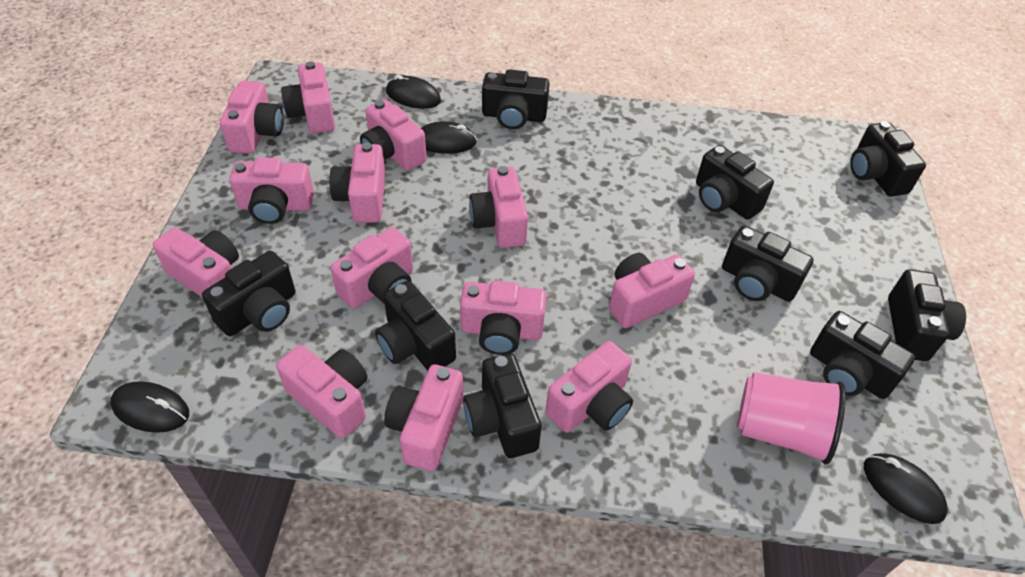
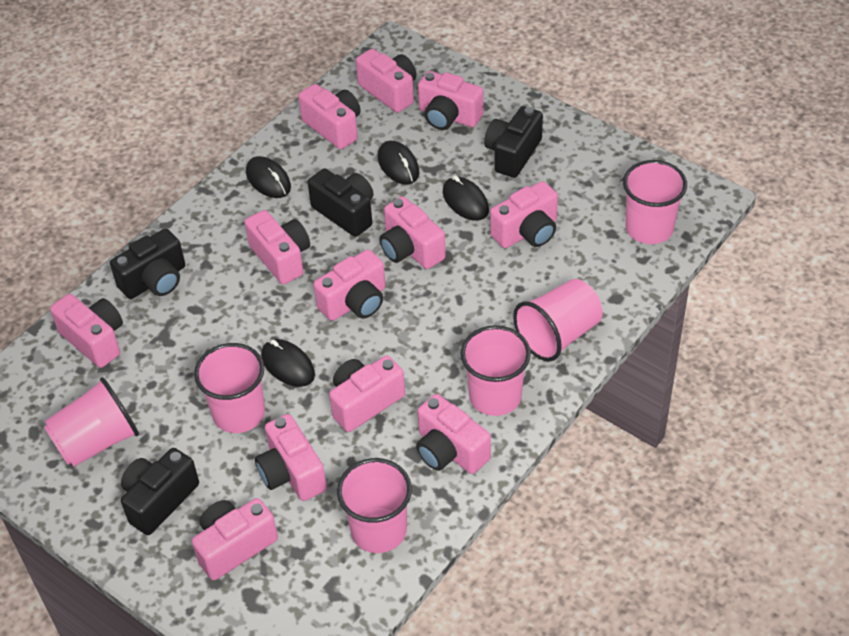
black camera: 9 -> 4
pink camera: 13 -> 12
pink cup: 1 -> 6

